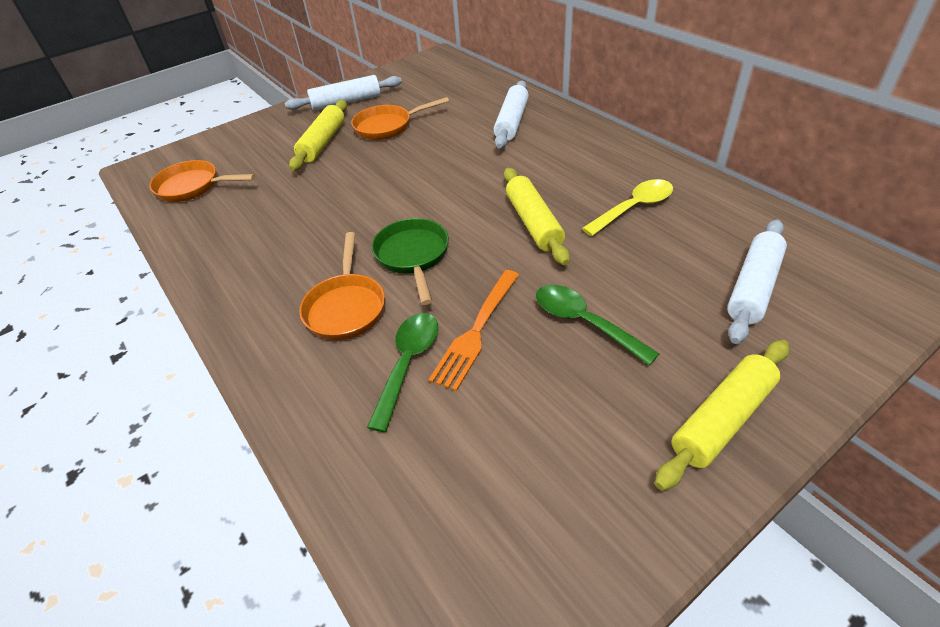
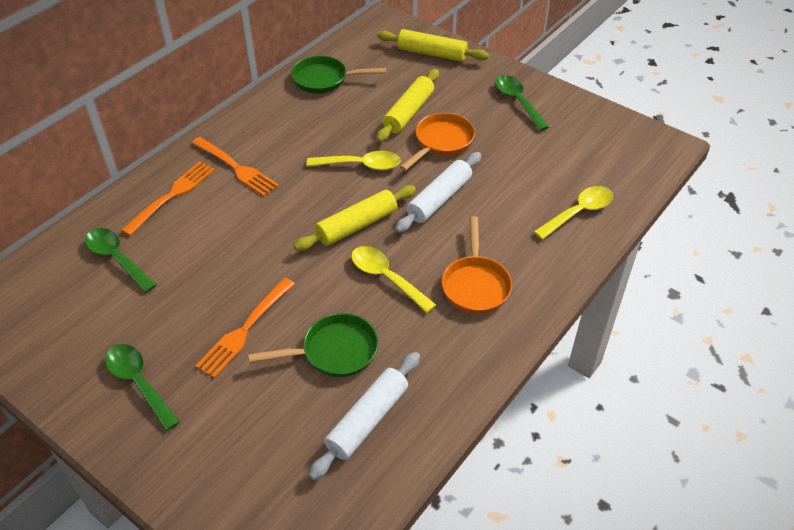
green pan: 1 -> 2
green spoon: 2 -> 3
orange fork: 1 -> 3
orange pan: 3 -> 2
white rolling pin: 3 -> 2
yellow spoon: 1 -> 3

